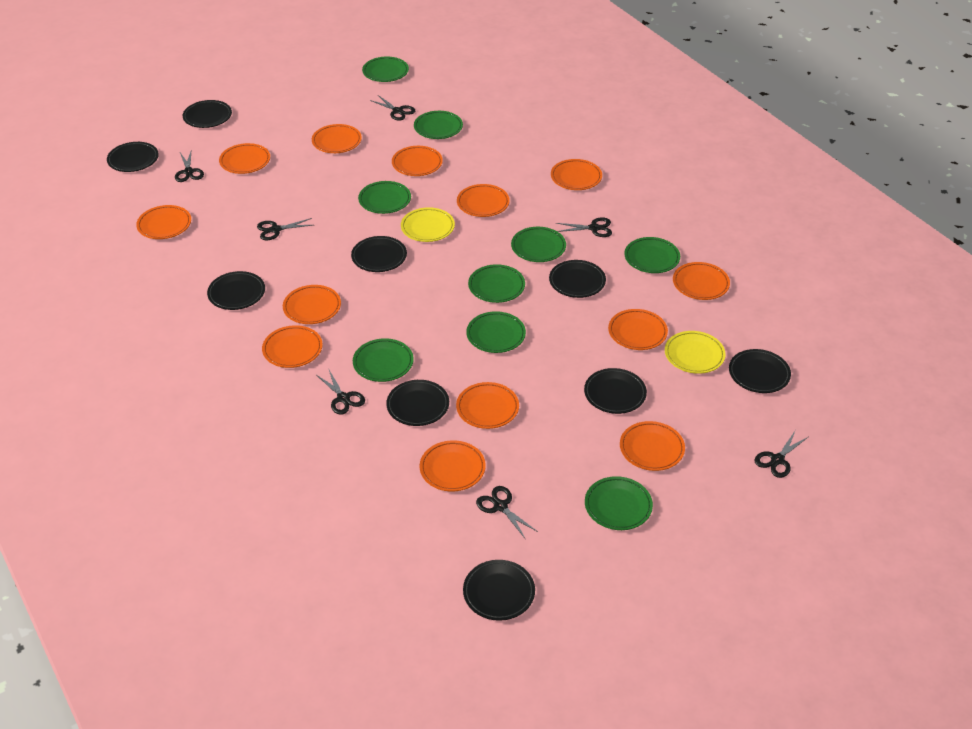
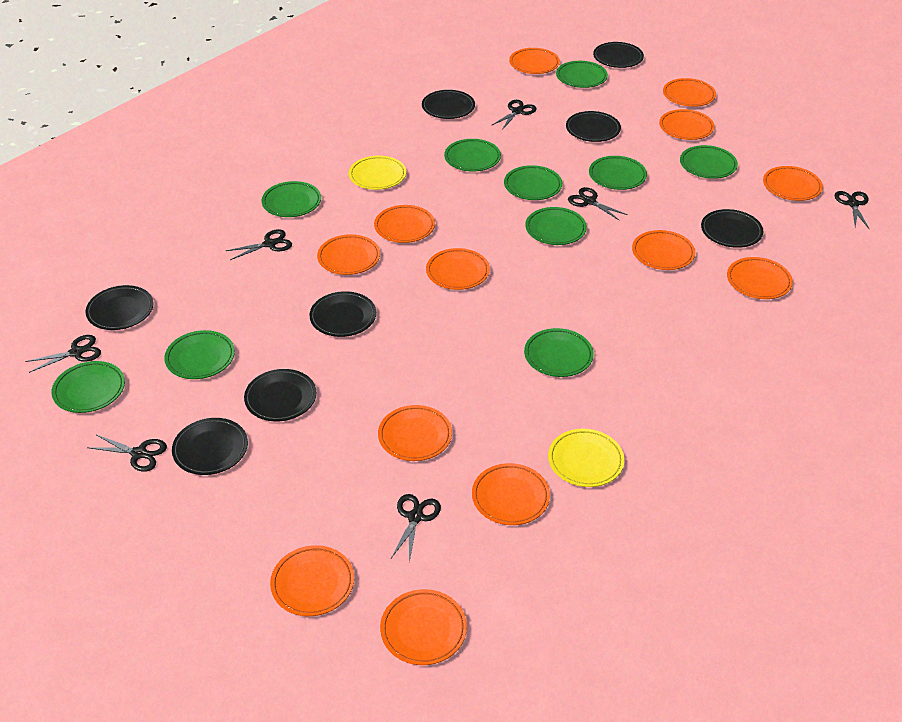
black plate: 9 -> 8
green plate: 9 -> 10

